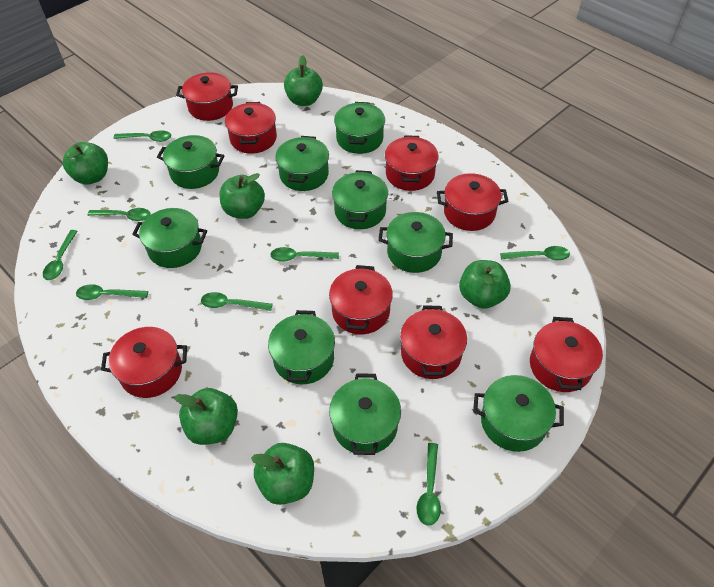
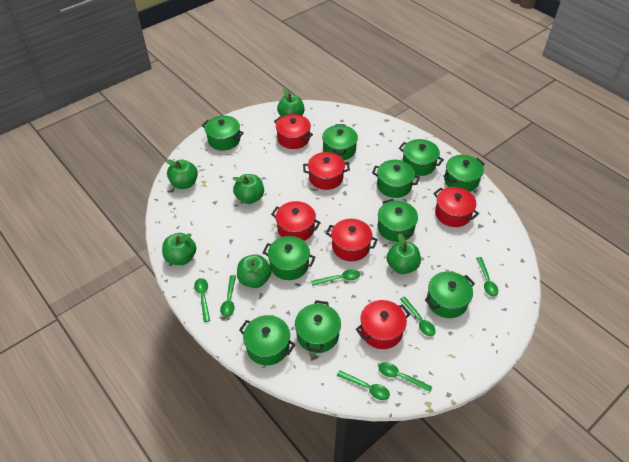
green pot: 9 -> 10
green spoon: 8 -> 7
red pot: 8 -> 6

